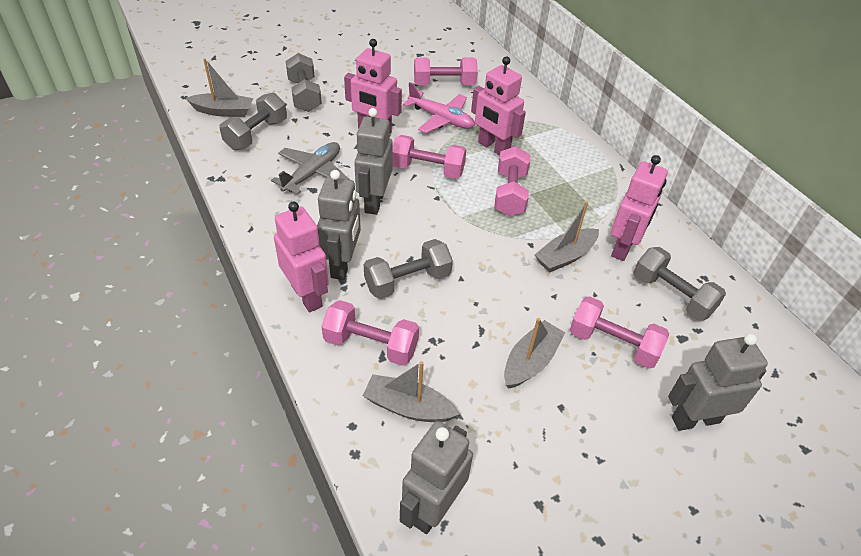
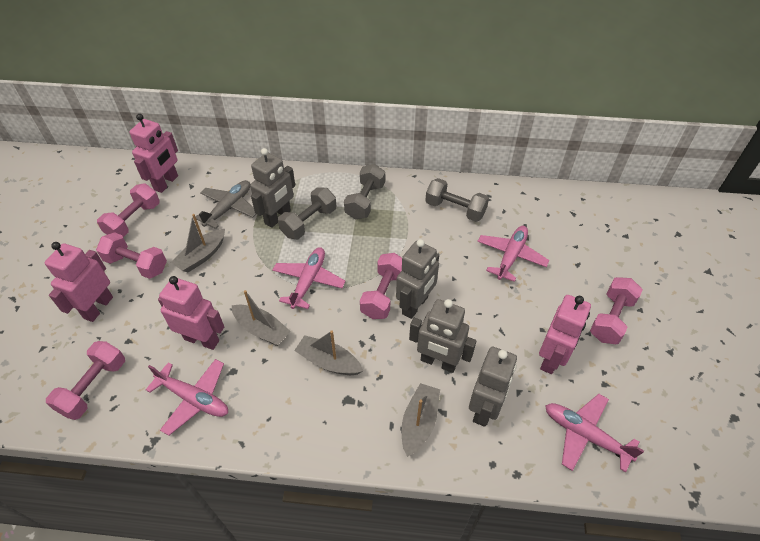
grey dumbbell: 4 -> 3
pink plane: 1 -> 4

